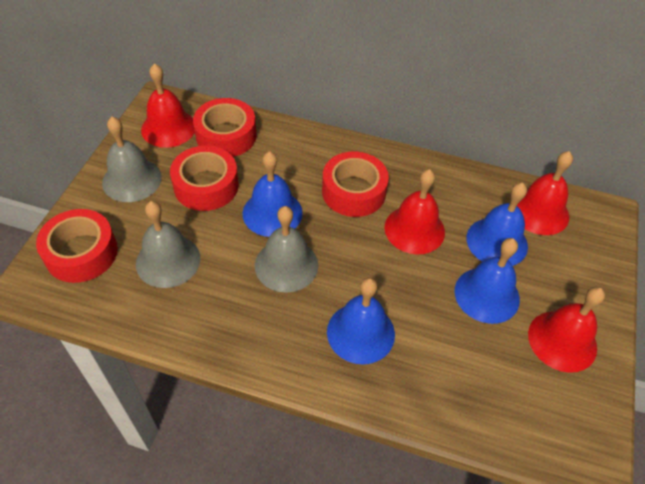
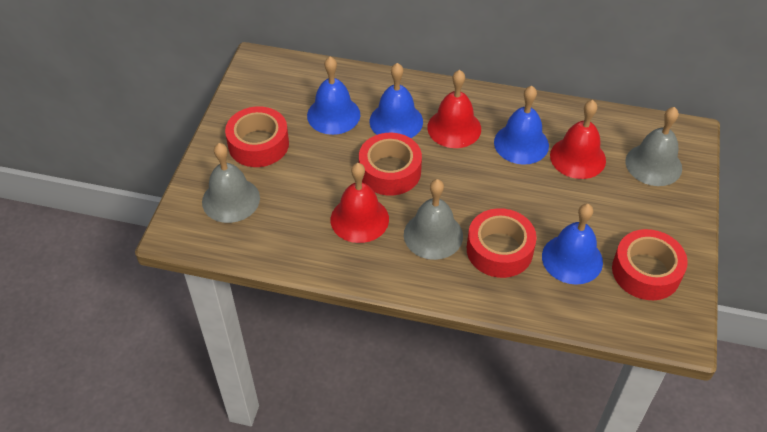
red bell: 4 -> 3

